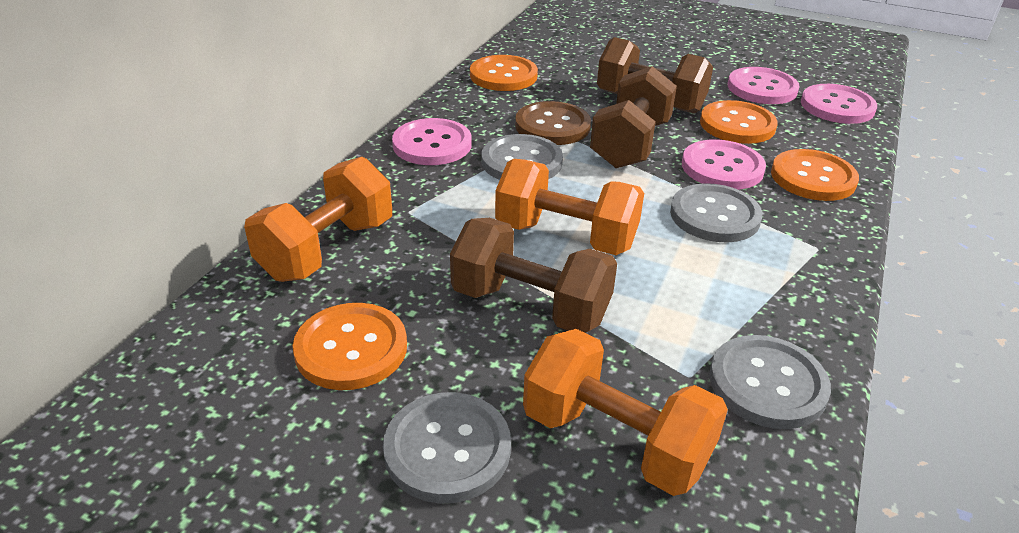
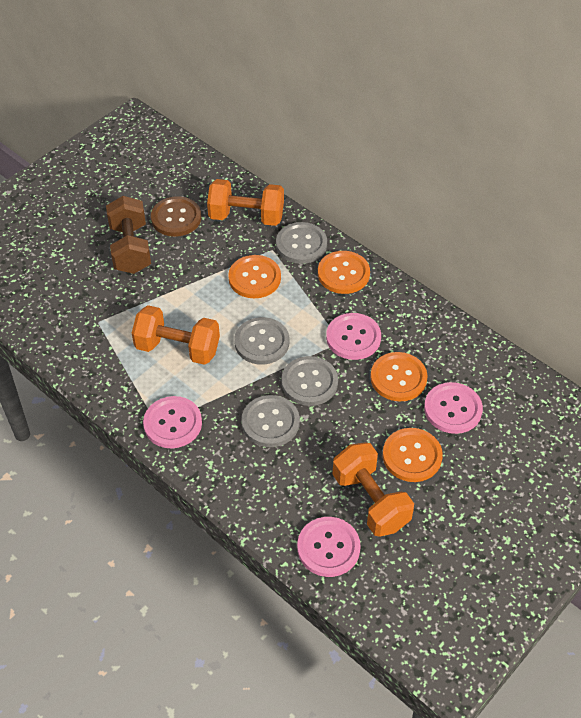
brown dumbbell: 3 -> 1

